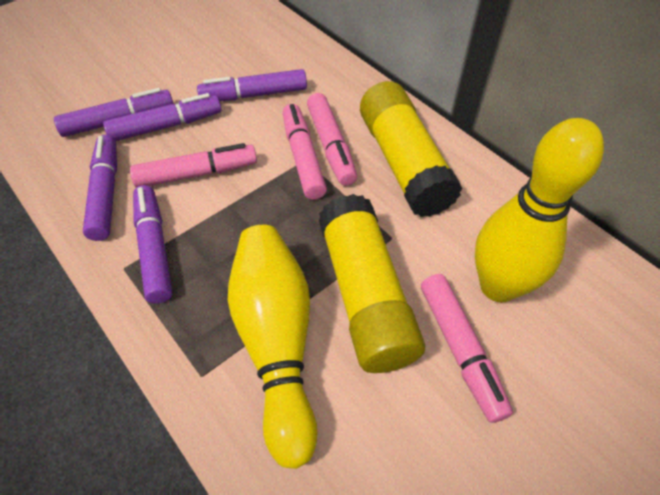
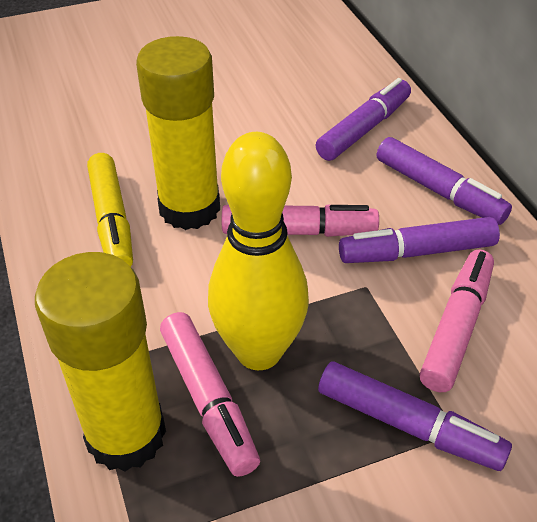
pink marker: 4 -> 3
purple marker: 5 -> 4
yellow bowling pin: 2 -> 1
yellow marker: 0 -> 1

